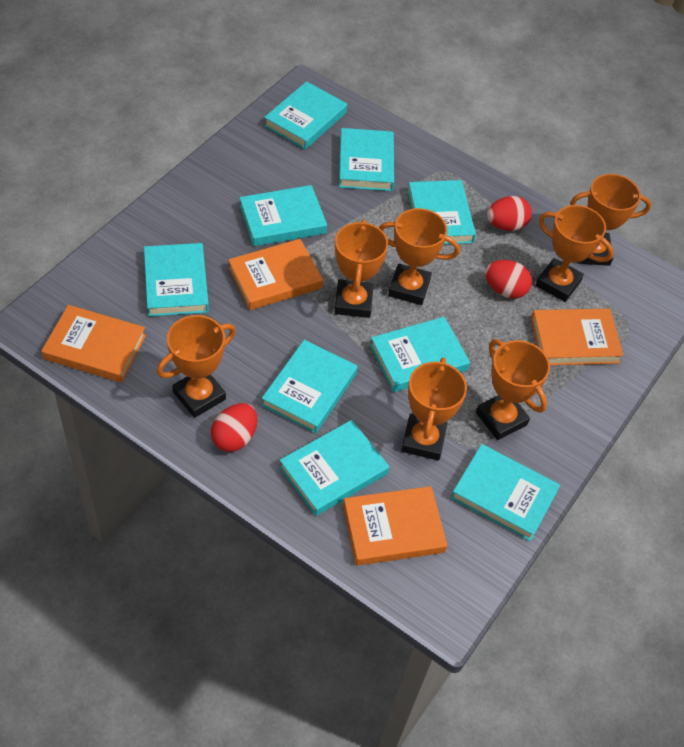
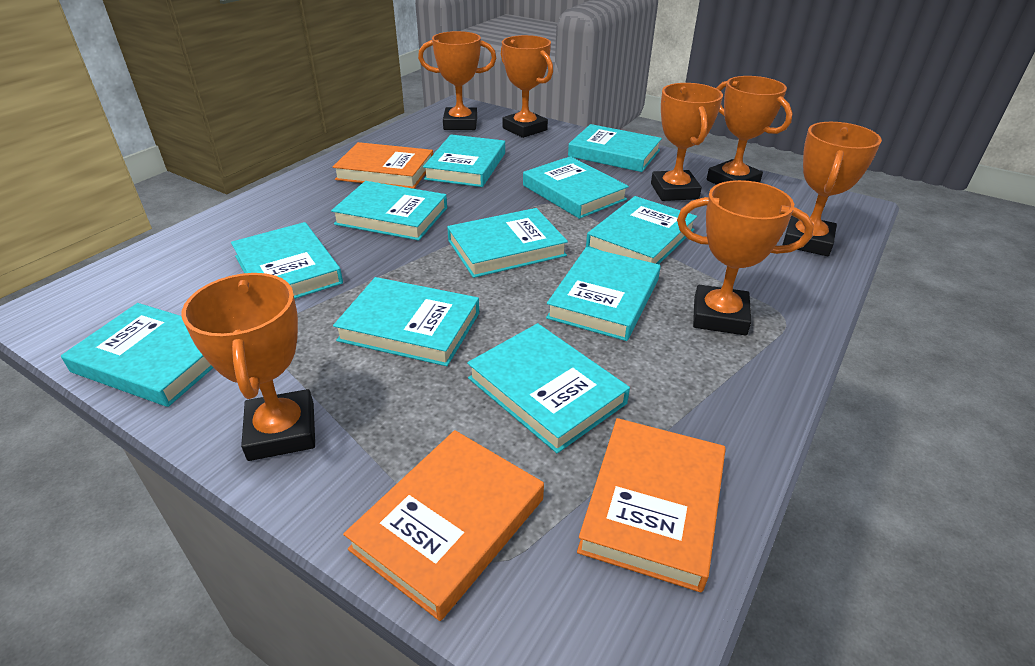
orange book: 4 -> 3
red egg: 3 -> 0
turquoise book: 9 -> 11

